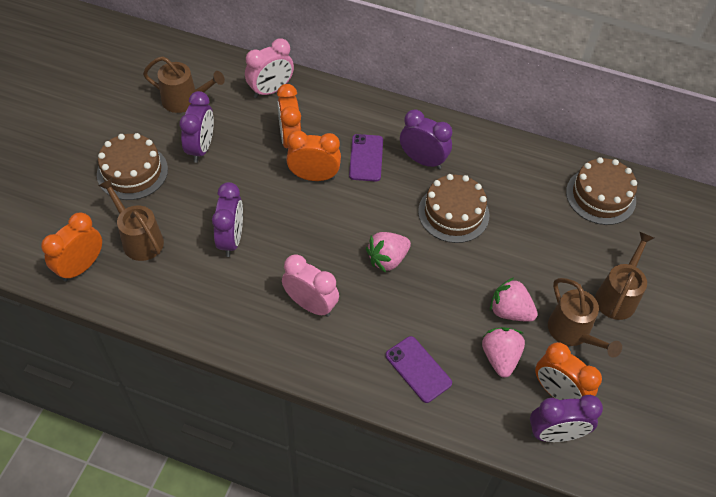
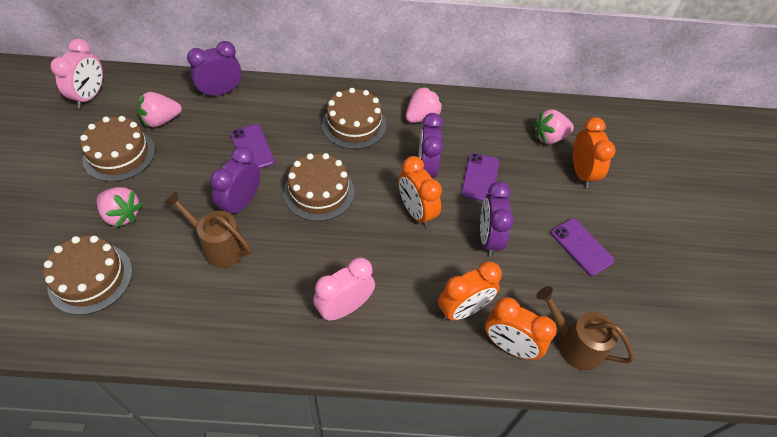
brown cake: 3 -> 4
brown watering can: 4 -> 2
pink strawberry: 3 -> 4
purple phone: 2 -> 3

